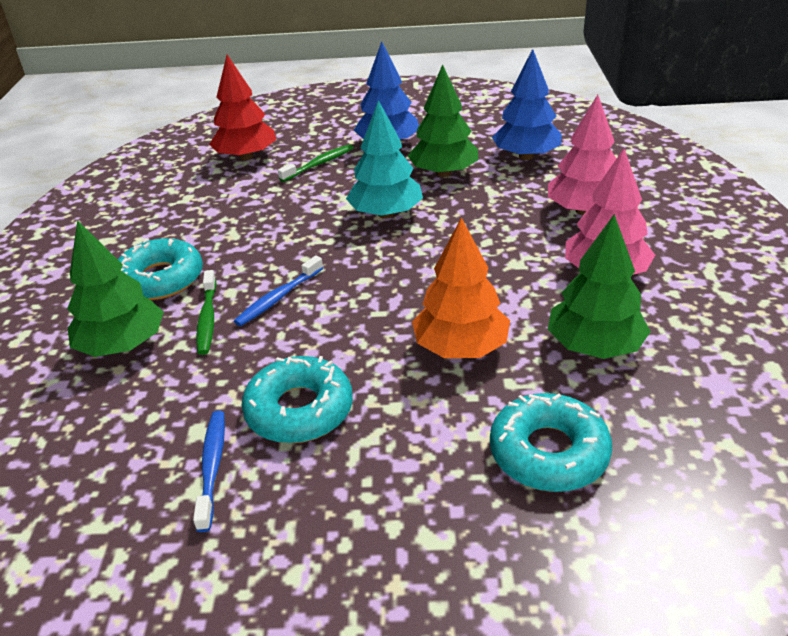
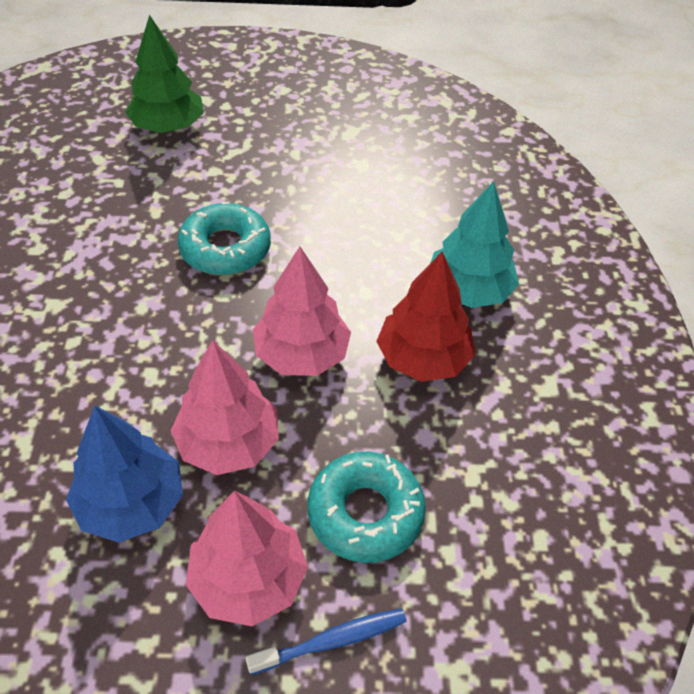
blue toothbrush: 2 -> 1
blue tree: 2 -> 1
green toothbrush: 2 -> 0
green tree: 3 -> 1
orange tree: 1 -> 0
pink tree: 2 -> 3
turquoise donut: 3 -> 2

